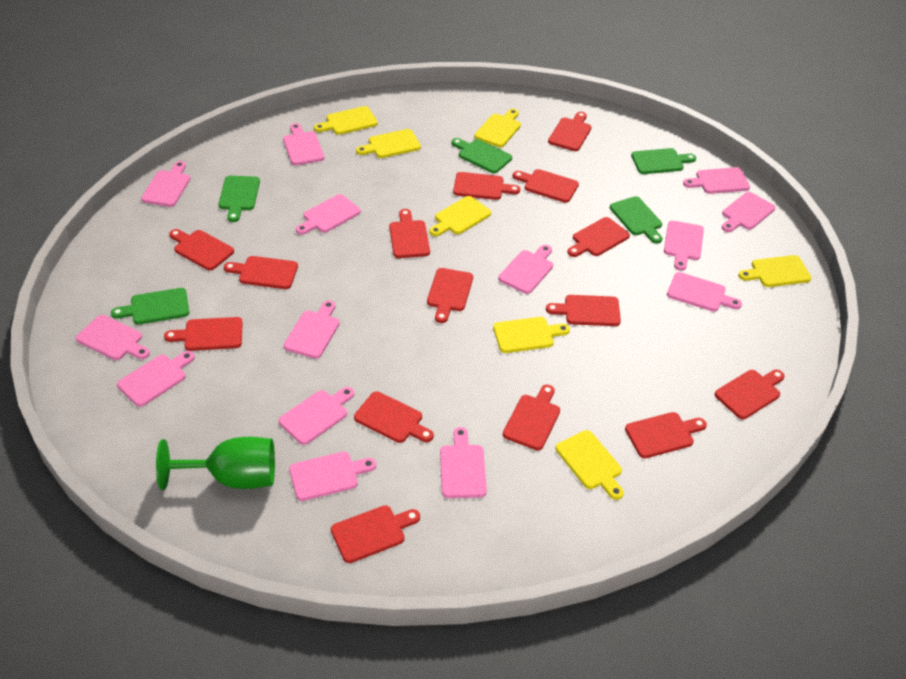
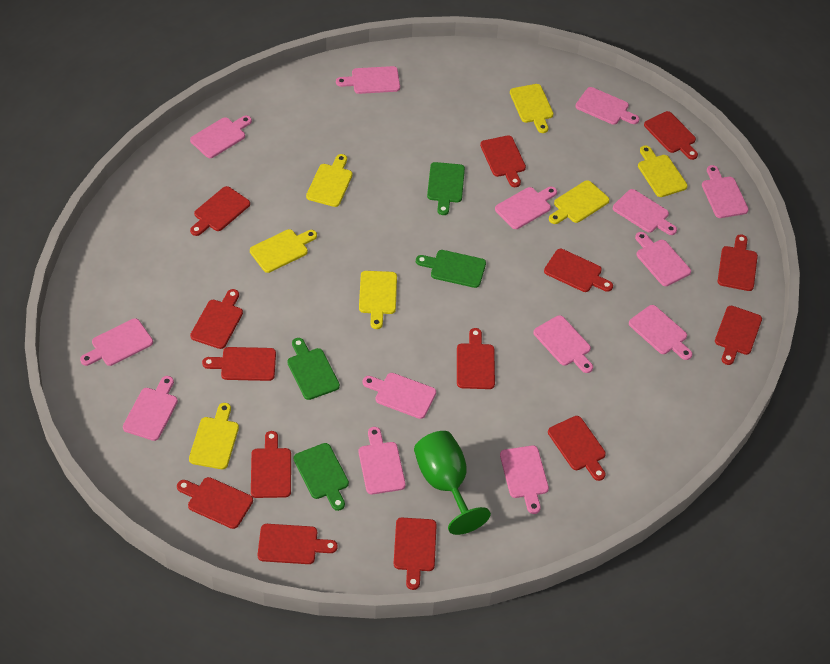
green cutting board: 5 -> 4
red cutting board: 15 -> 14

